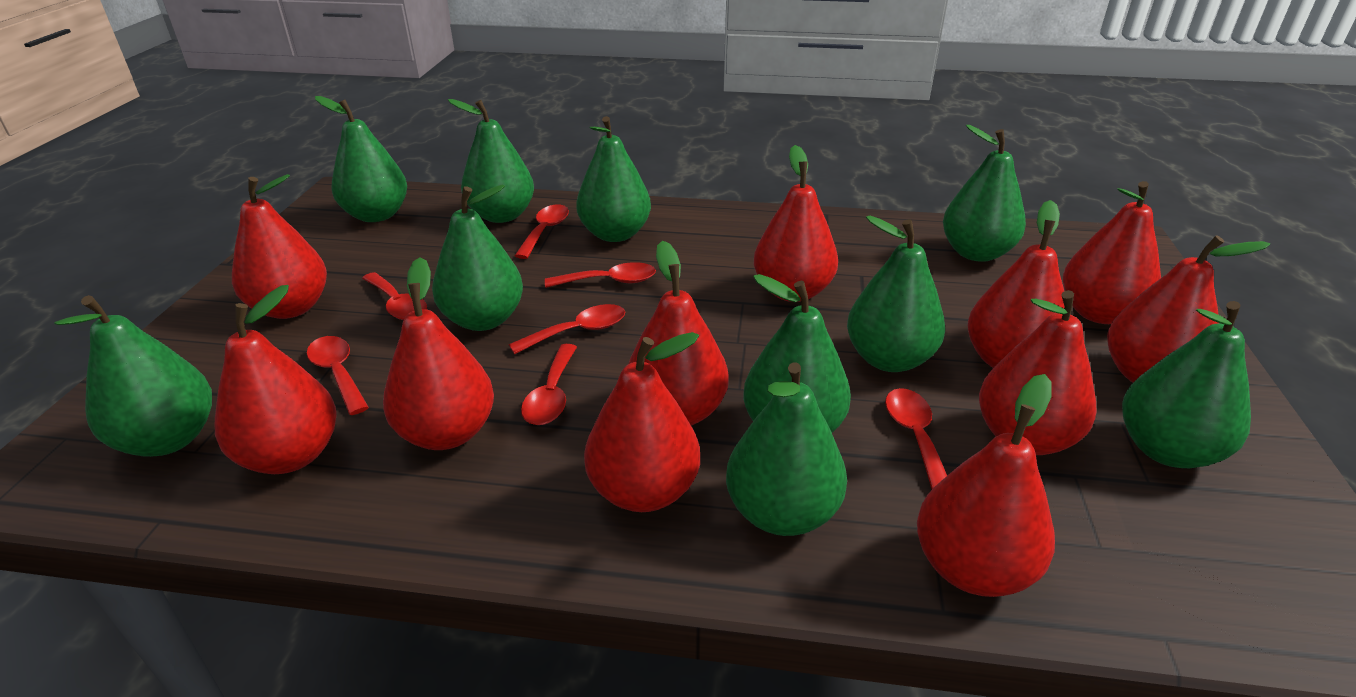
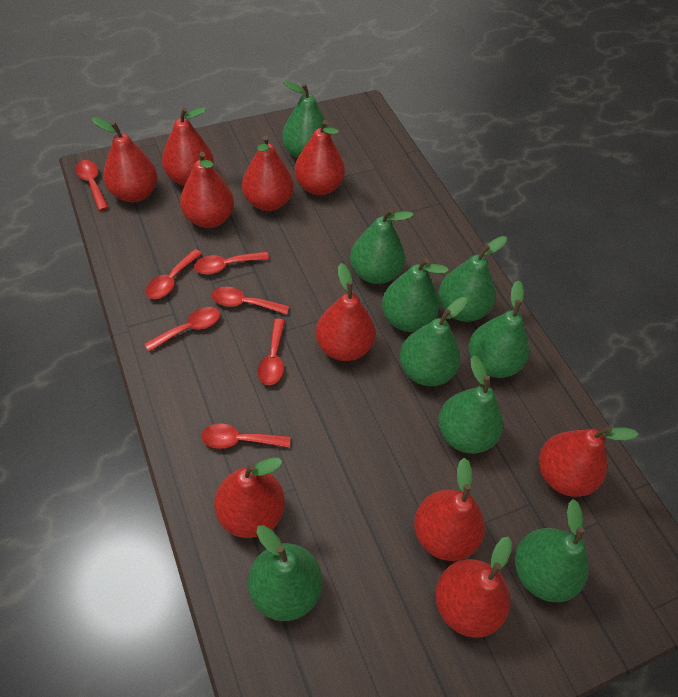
green pear: 10 -> 9
red pear: 11 -> 10

